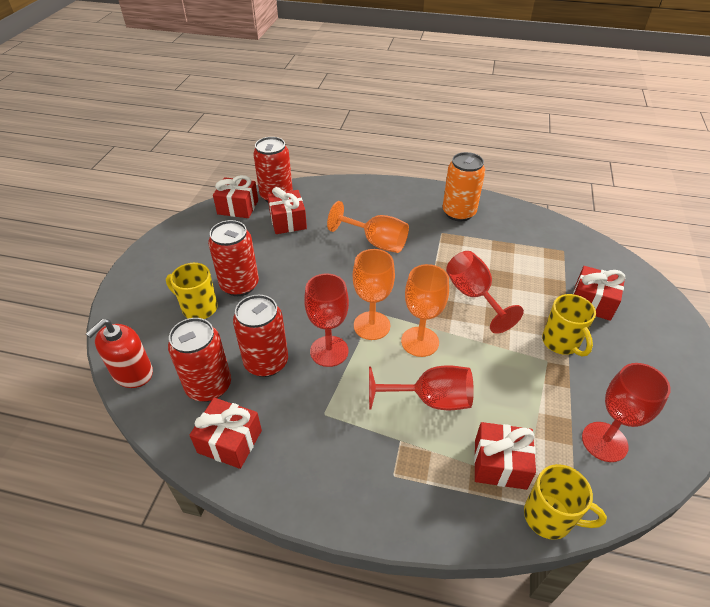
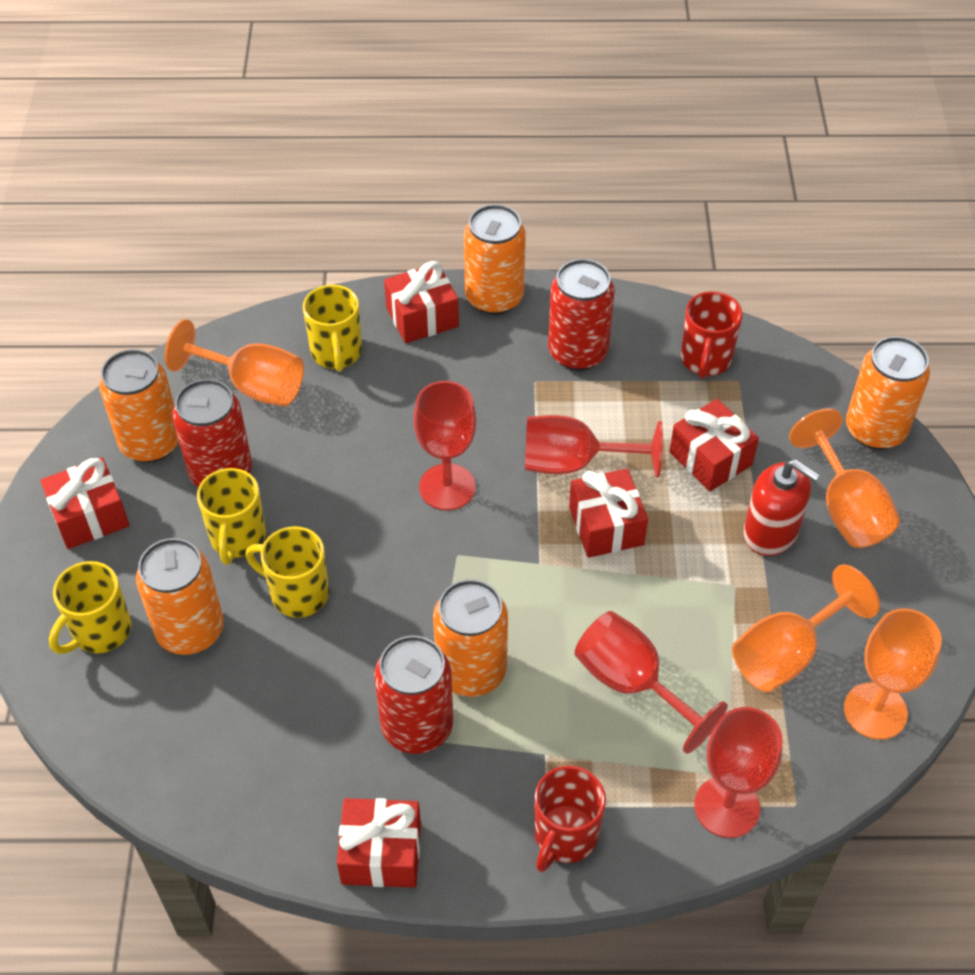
orange can: 1 -> 5
orange goblet: 3 -> 4
red can: 4 -> 3
red mug: 0 -> 2
yellow mug: 3 -> 4

